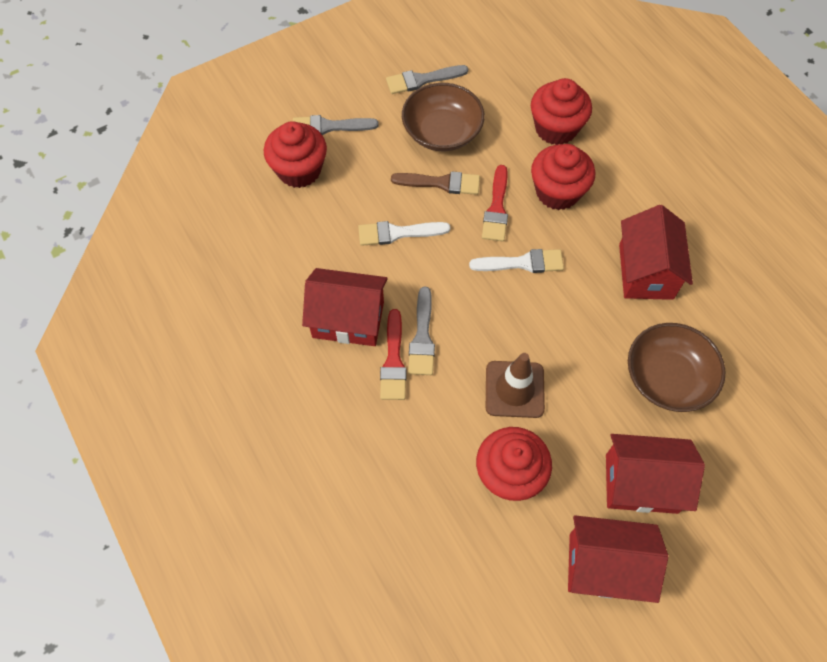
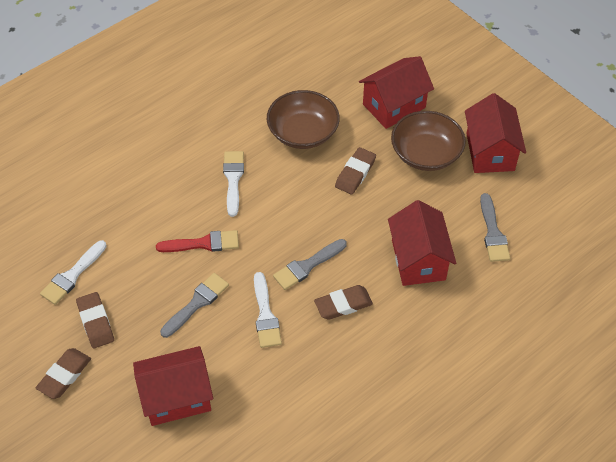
brown brush: 1 -> 0
brown eraser: 0 -> 4
brown traffic cone: 1 -> 0
red brush: 2 -> 1
red cupcake: 4 -> 0
white brush: 2 -> 3

